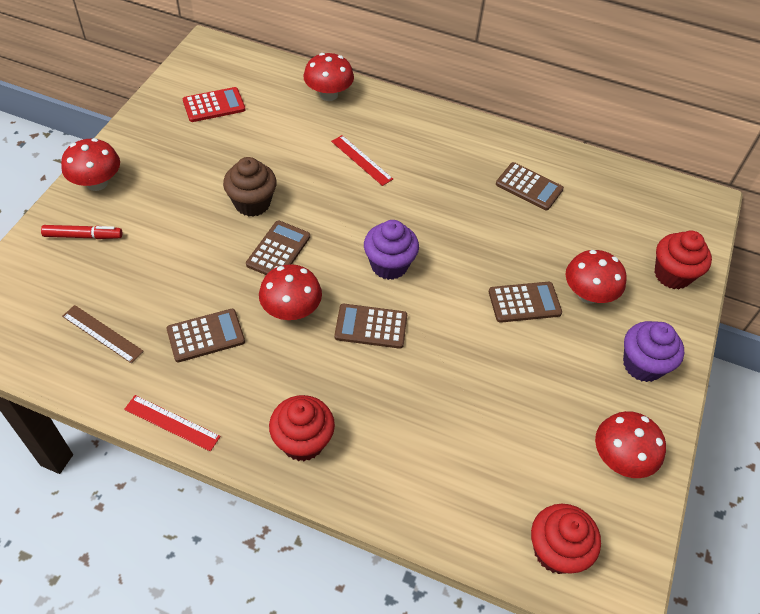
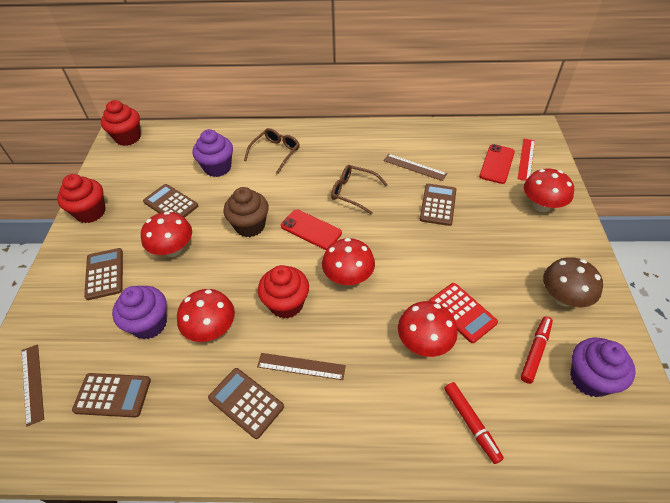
brown glasses: 0 -> 2
brown mushroom: 0 -> 1
brown ruler: 1 -> 3
purple cupcake: 2 -> 3
red marker: 1 -> 2
red phone: 0 -> 2
red ruler: 2 -> 1

